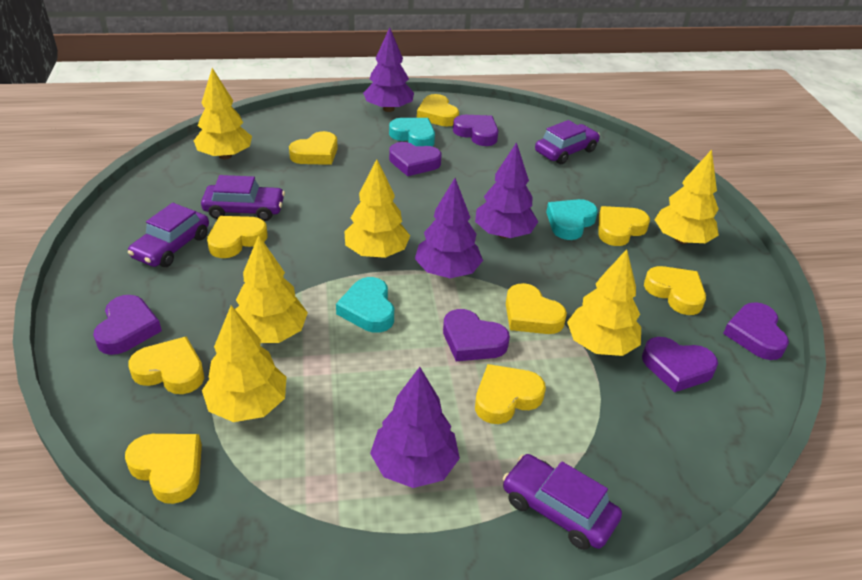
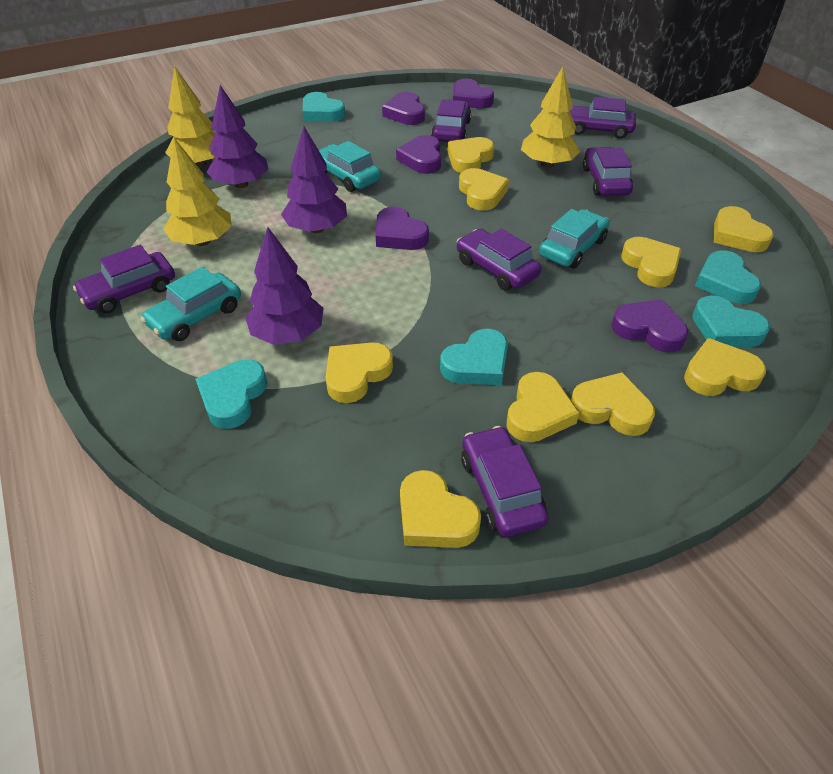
purple car: 4 -> 6
purple heart: 6 -> 5
purple tree: 4 -> 3
turquoise car: 0 -> 3
turquoise heart: 3 -> 5
yellow tree: 6 -> 3

